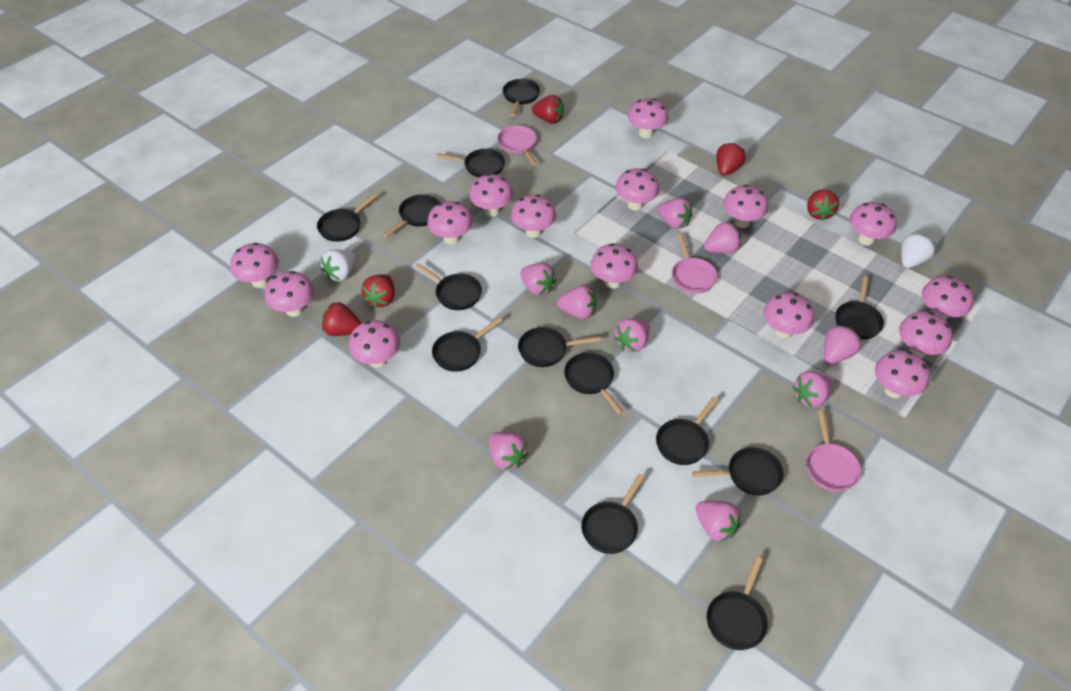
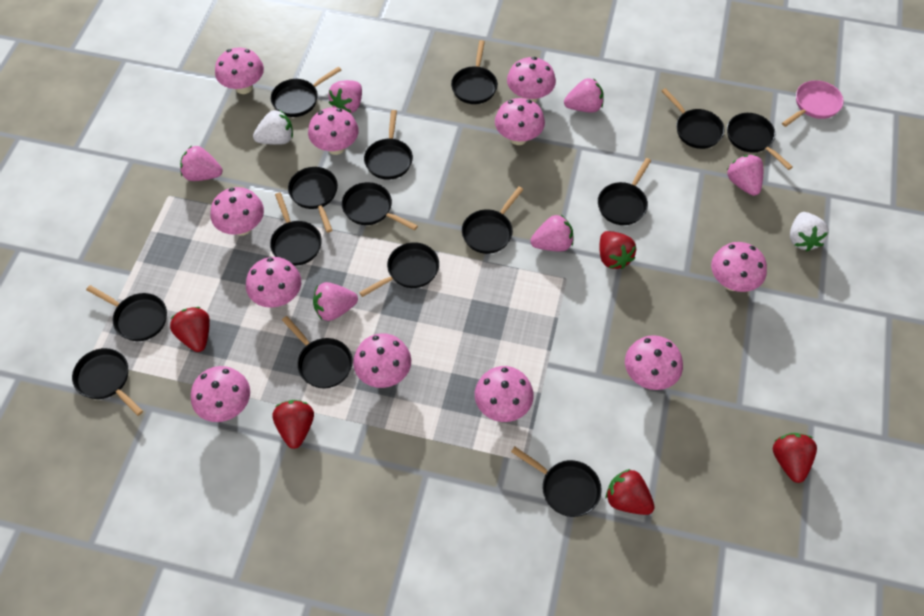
black pan: 13 -> 15
pink mushroom: 15 -> 11
pink pan: 3 -> 1
pink strawberry: 9 -> 6

